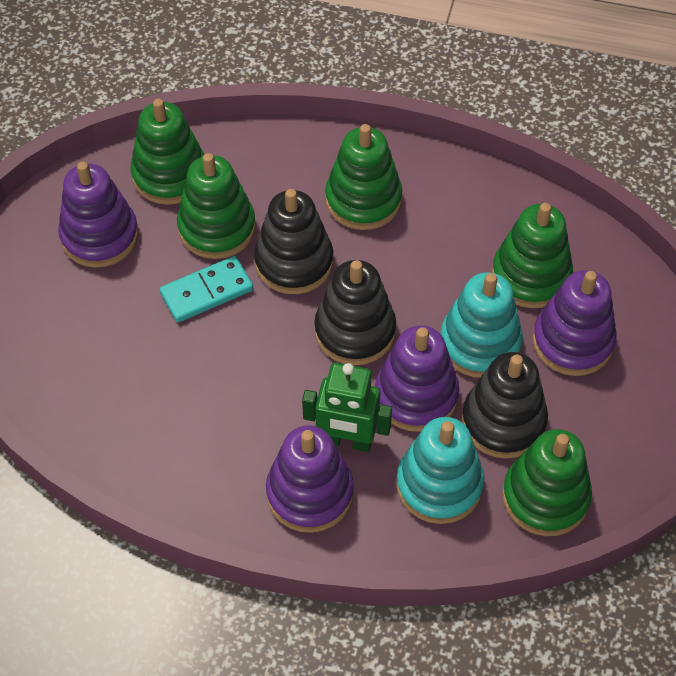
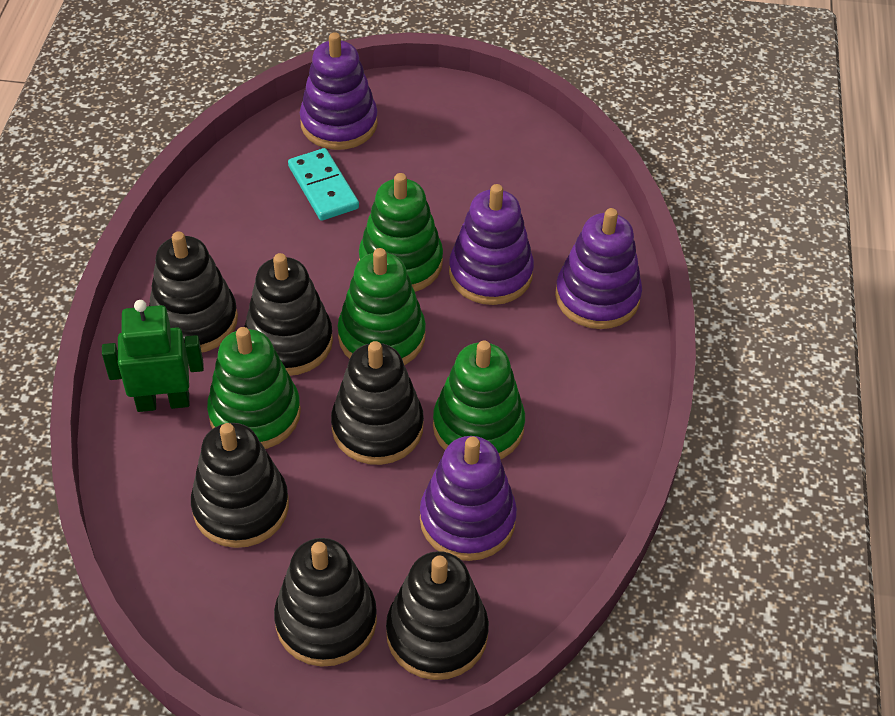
black stacking toy: 3 -> 6
green stacking toy: 5 -> 4
turquoise stacking toy: 2 -> 0

